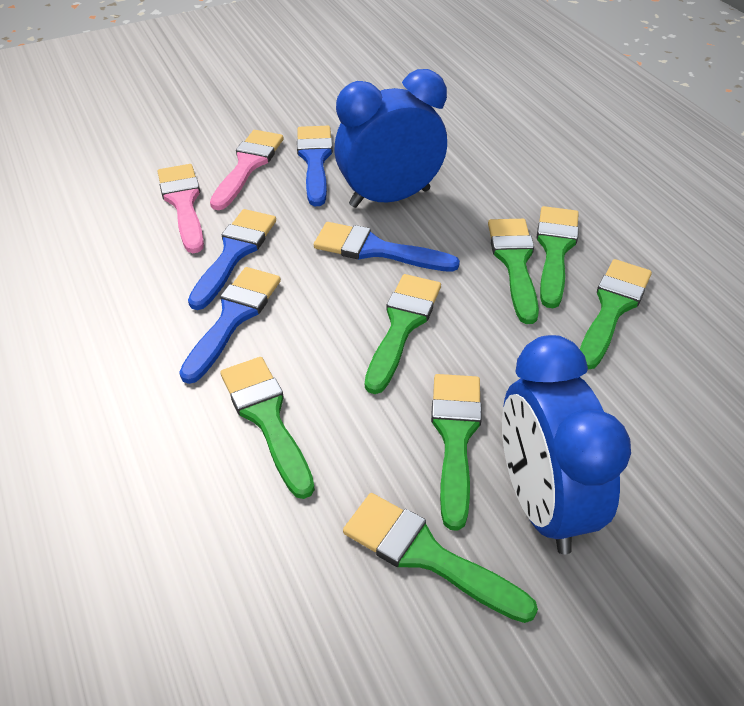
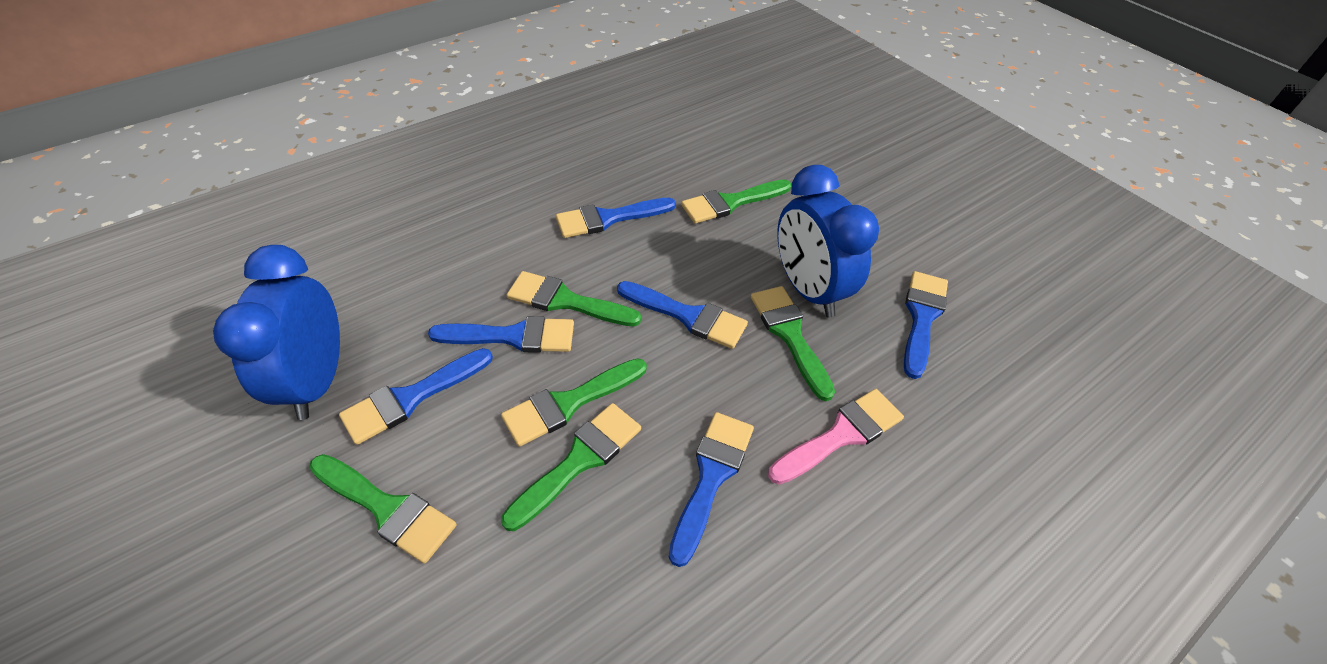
blue brush: 4 -> 6
green brush: 7 -> 6
pink brush: 2 -> 1

